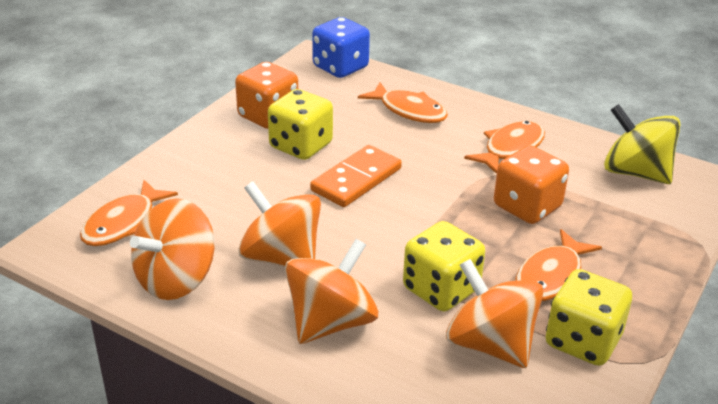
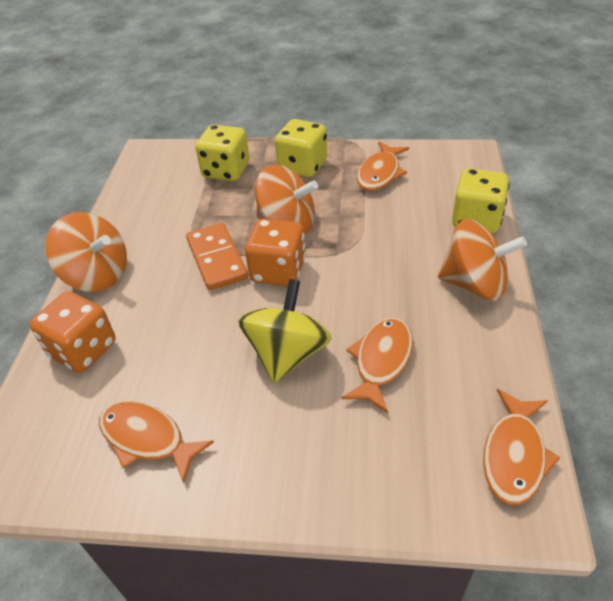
blue dice: 1 -> 0
orange spinning top: 4 -> 3

